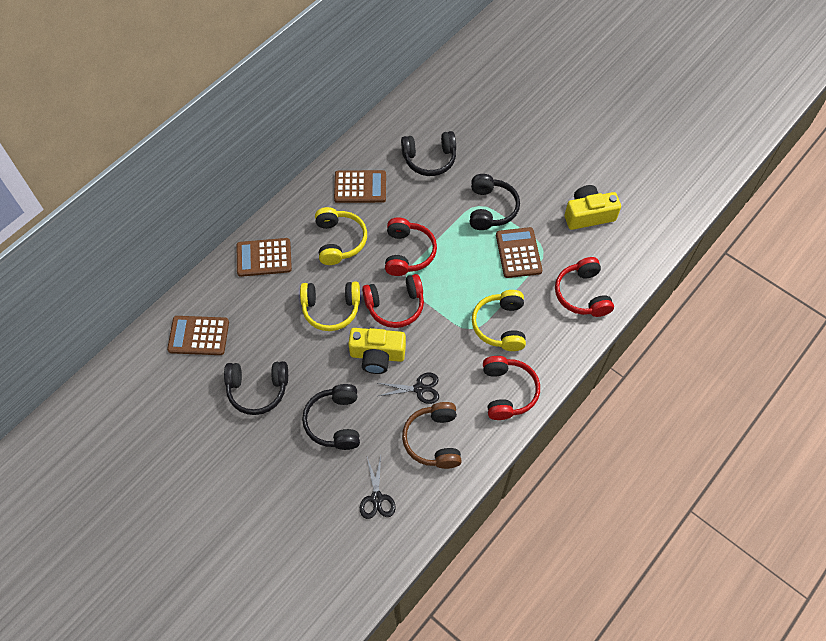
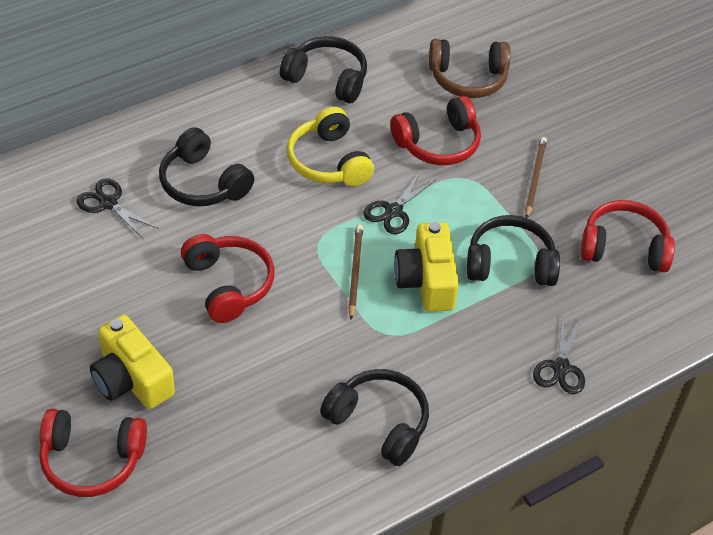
black scissors: 2 -> 3
brown calculator: 4 -> 0
brown pencil: 0 -> 2
yellow headphones: 3 -> 1

